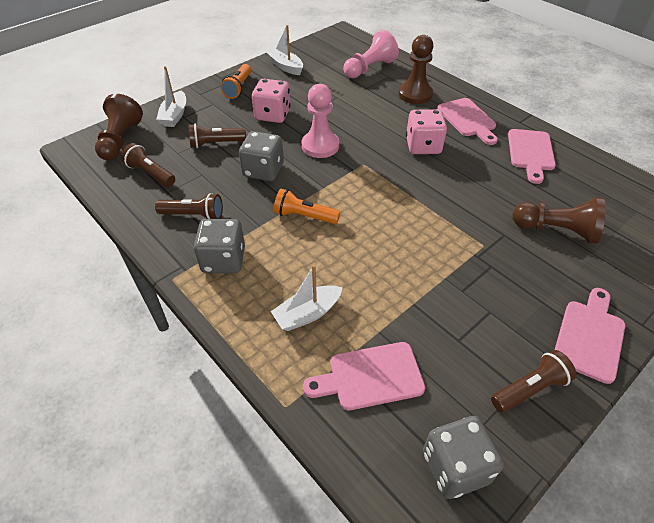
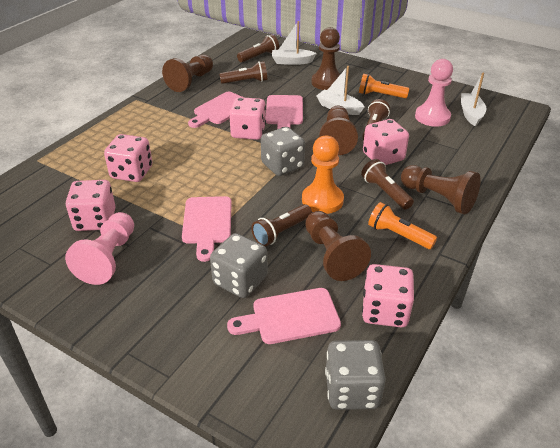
brown flashlight: 4 -> 5
brown pawn: 3 -> 5
orange pawn: 0 -> 1
pink dice: 2 -> 5

